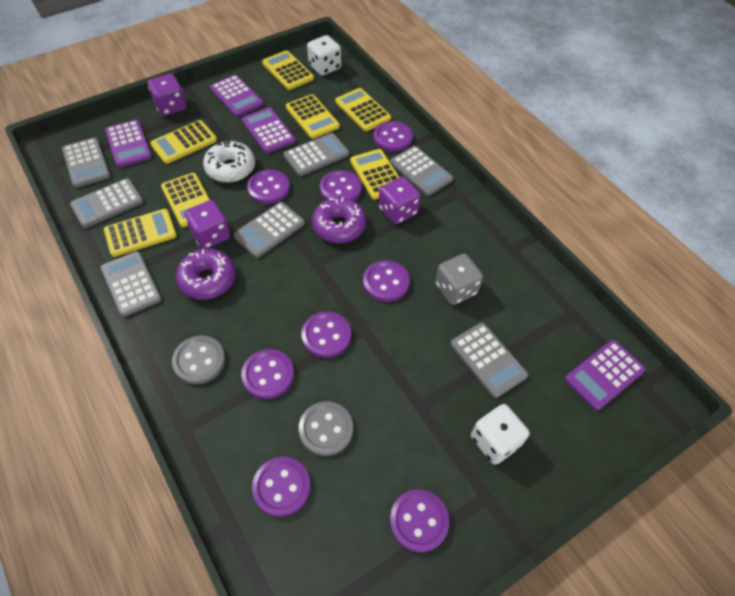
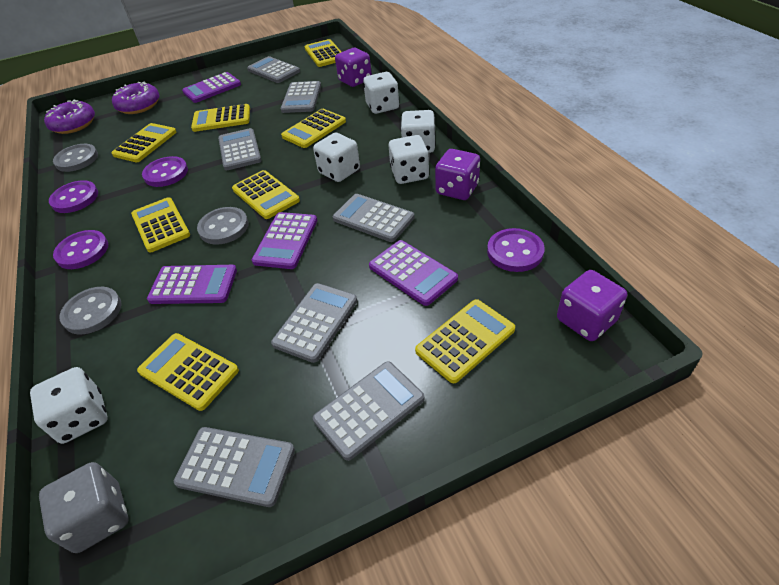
grey button: 2 -> 3
purple button: 8 -> 4
white dice: 2 -> 5
white donut: 1 -> 0
yellow calculator: 7 -> 8

